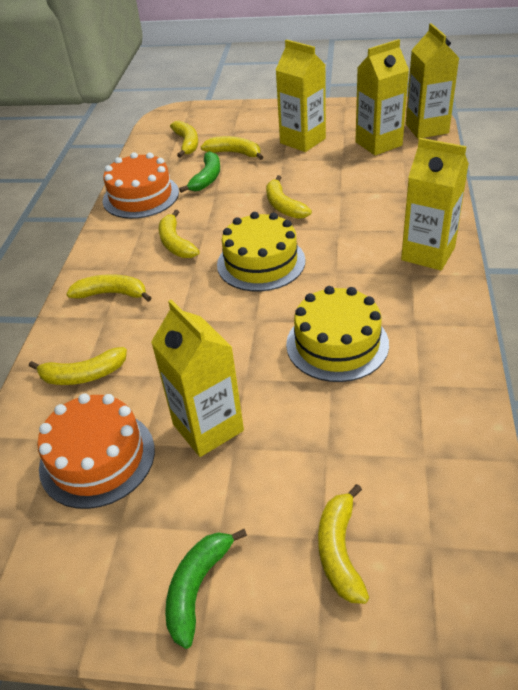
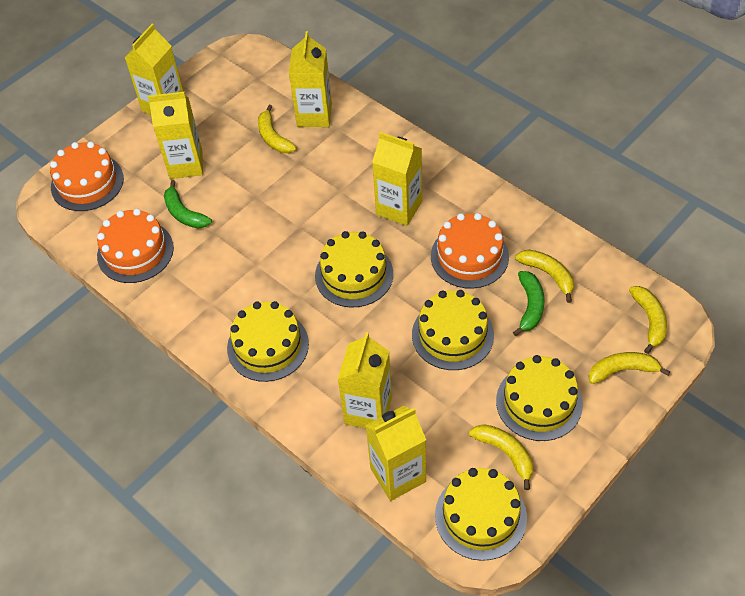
orange cake: 2 -> 3
yellow banana: 7 -> 5
yellow cake: 2 -> 5
yellow carton: 5 -> 6

